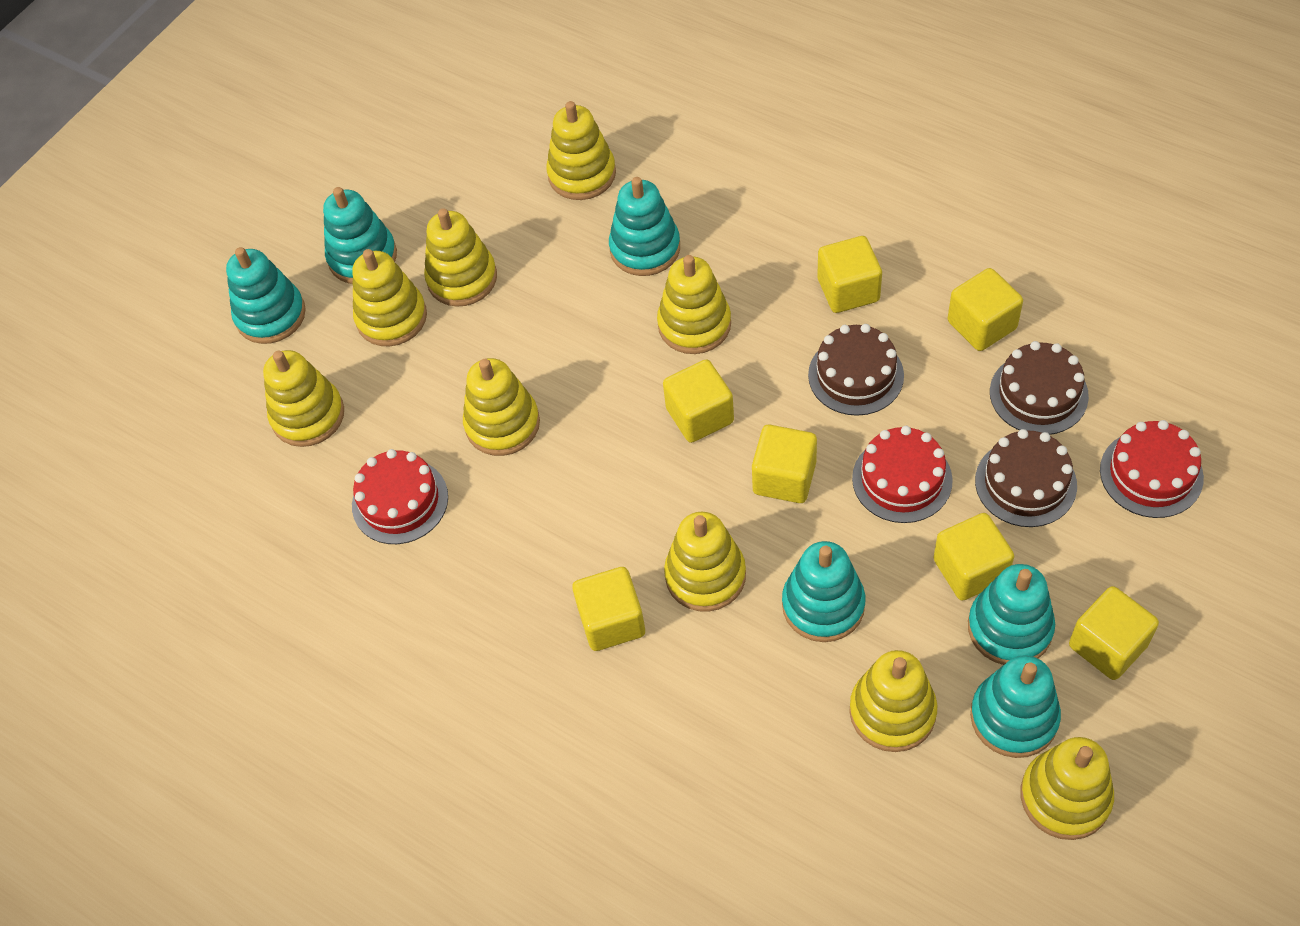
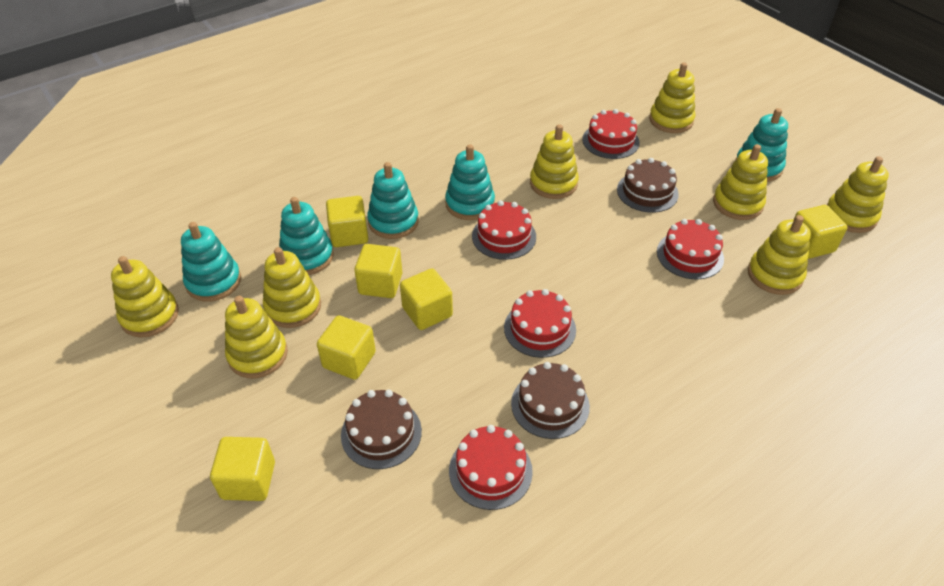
red cake: 3 -> 5
turquoise stacking toy: 6 -> 5
yellow cube: 7 -> 6
yellow stacking toy: 9 -> 8

